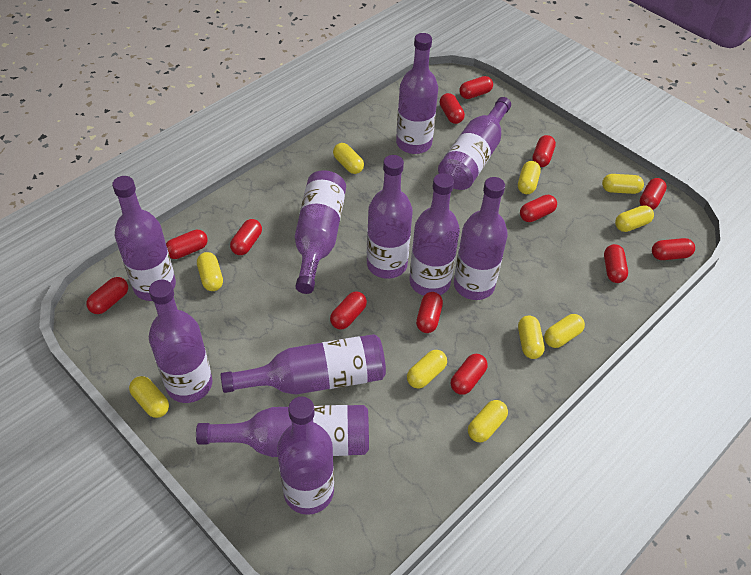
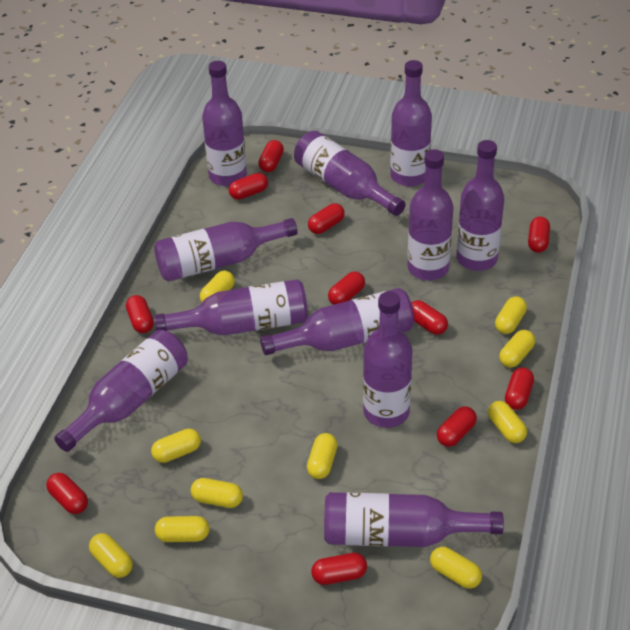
red capsule: 13 -> 11

